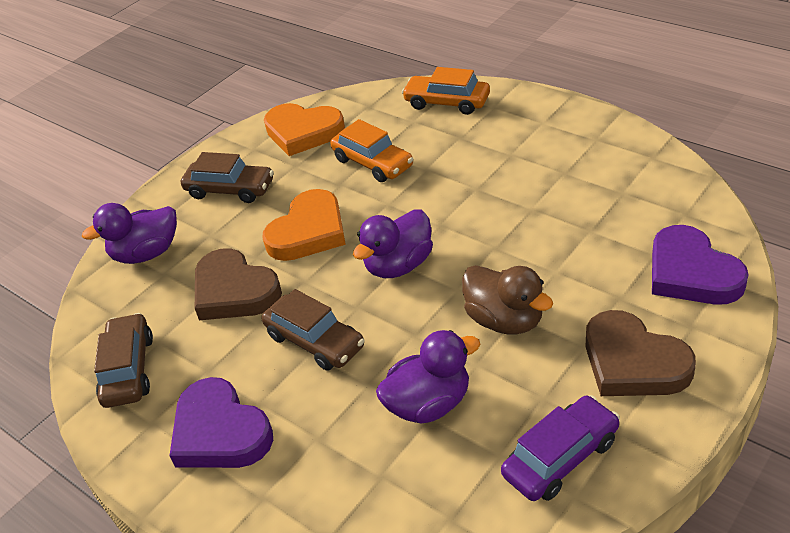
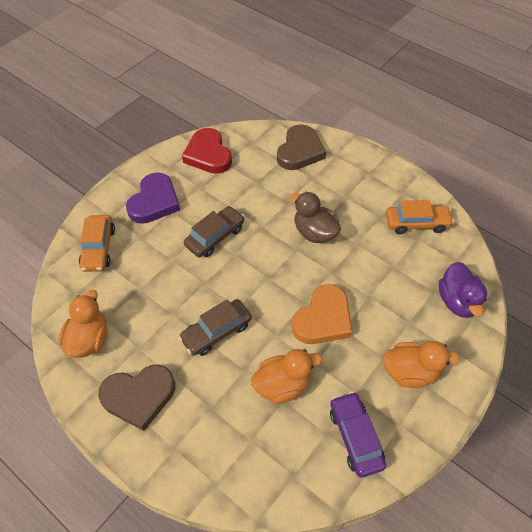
brown car: 3 -> 2
orange duck: 0 -> 3
orange heart: 2 -> 1
purple duck: 3 -> 1
purple heart: 2 -> 1
red heart: 0 -> 1

